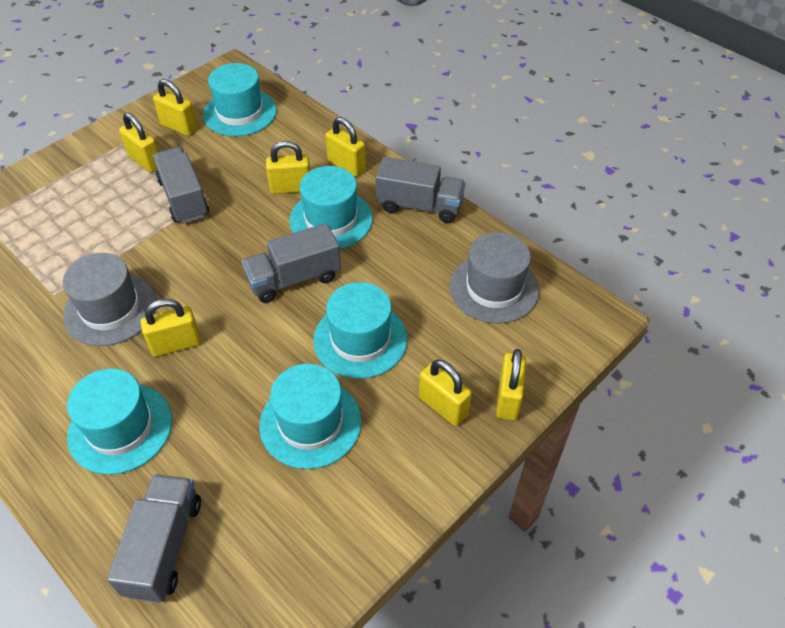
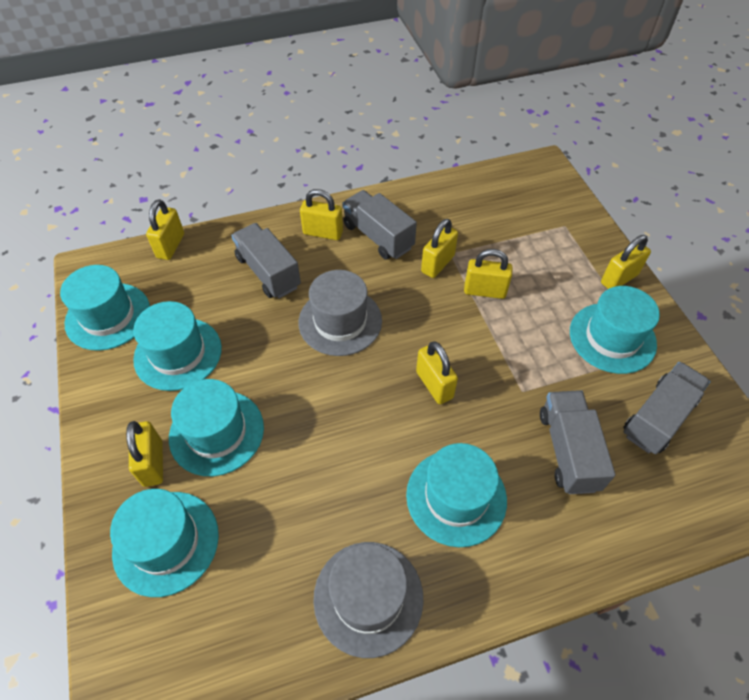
turquoise hat: 5 -> 6

